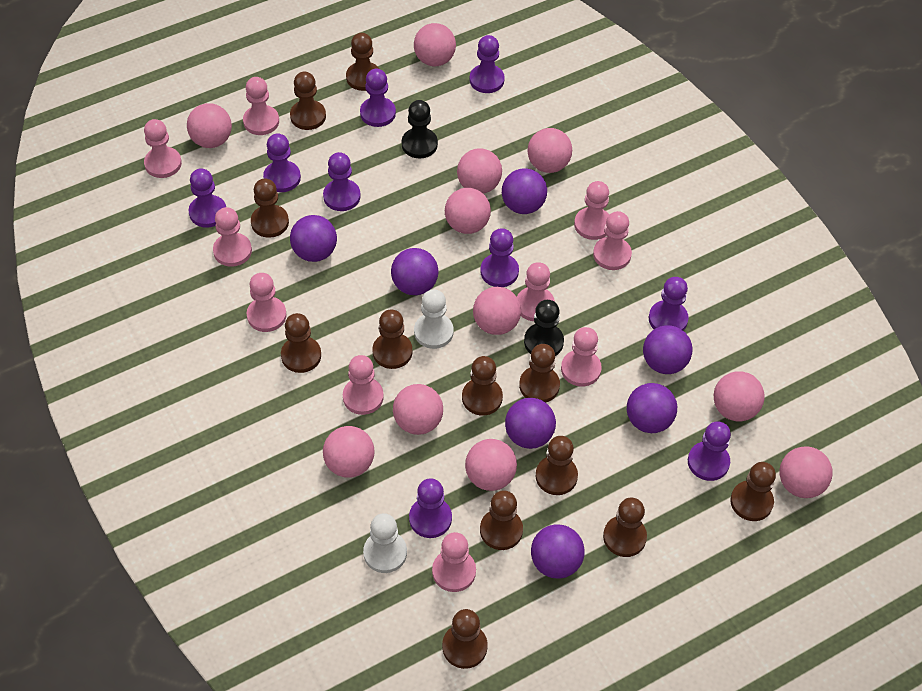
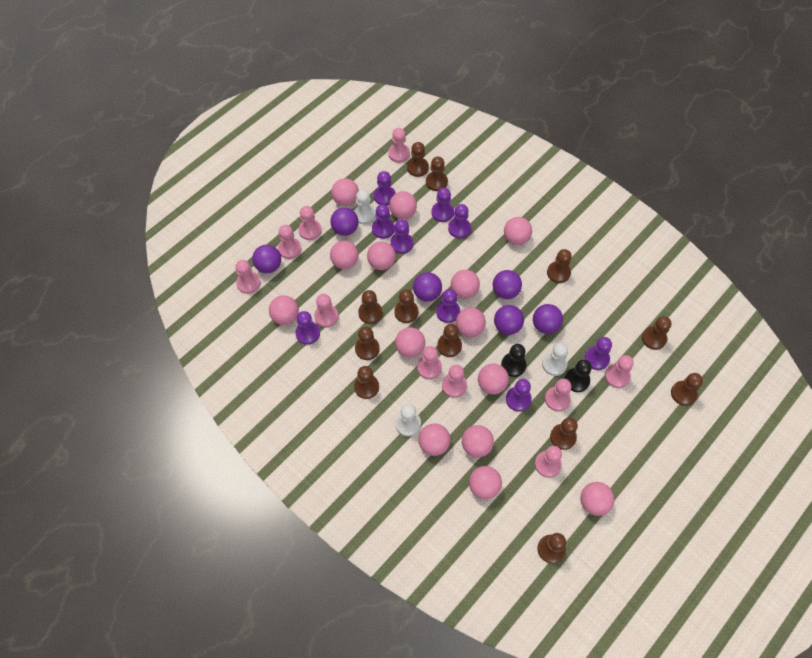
pink ball: 11 -> 14
purple ball: 7 -> 6
white pawn: 2 -> 3

